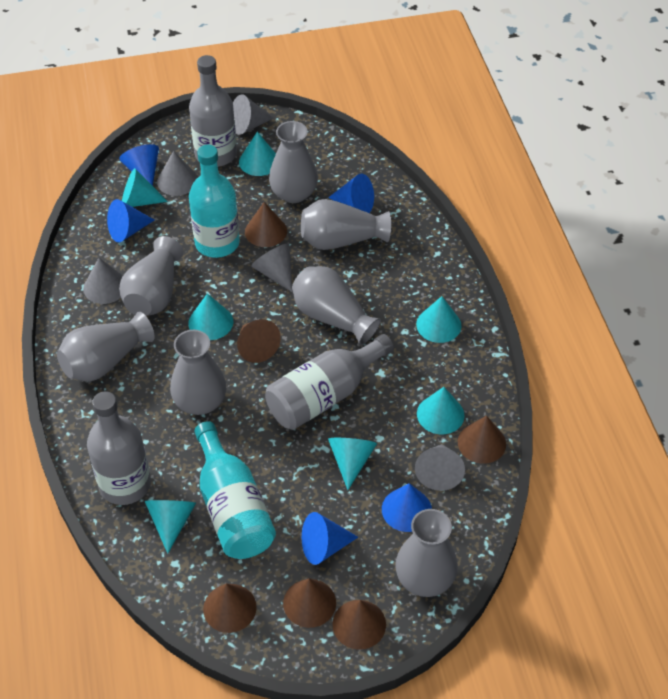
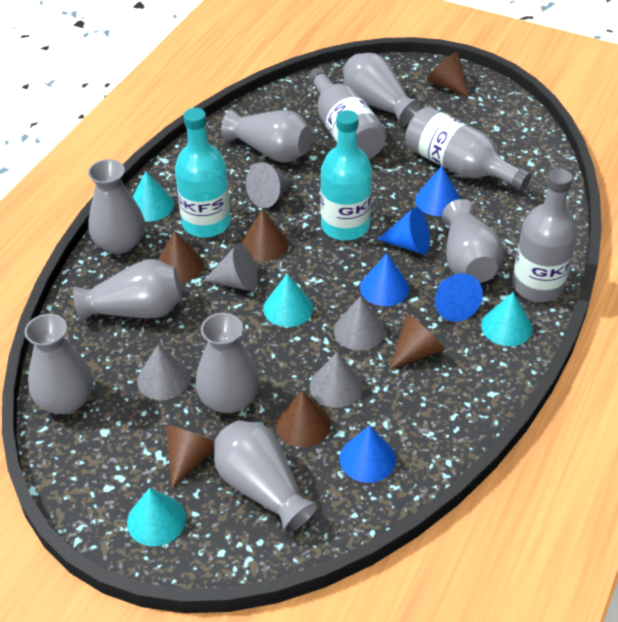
grey vase: 7 -> 8
turquoise cone: 7 -> 4

